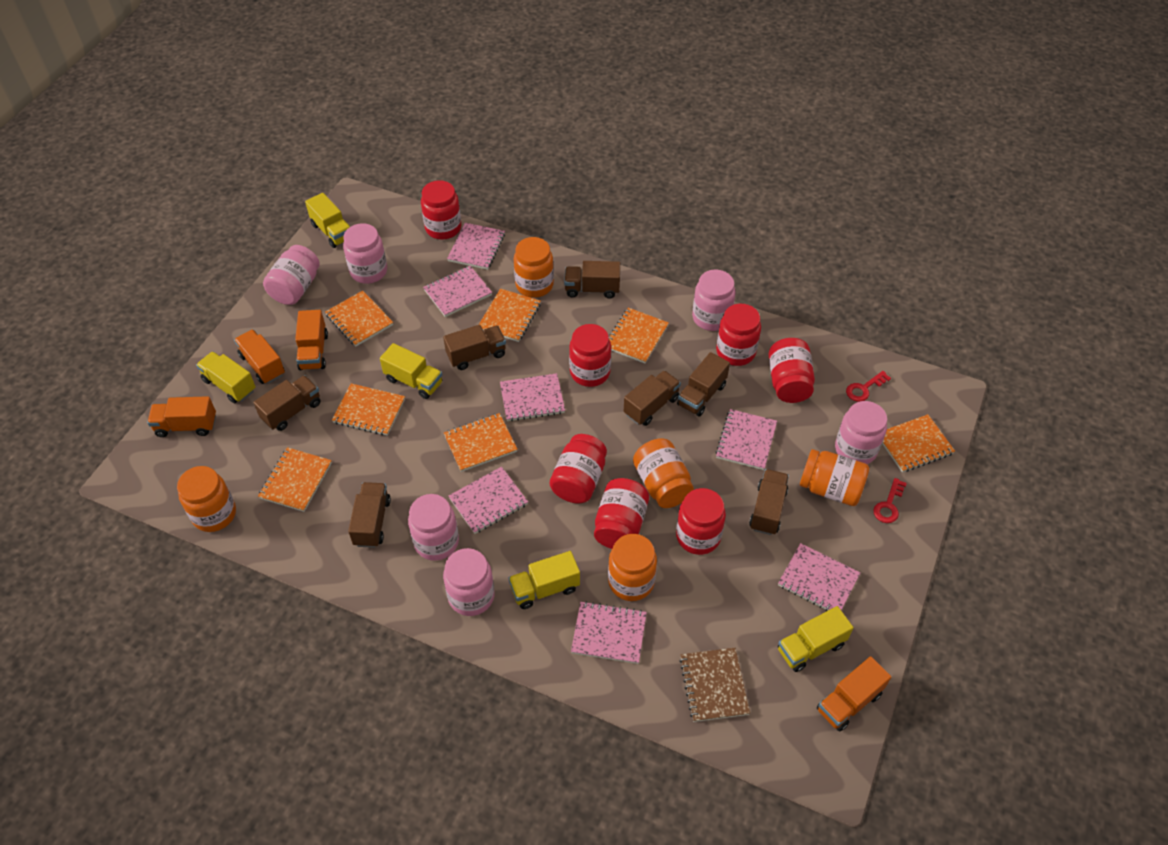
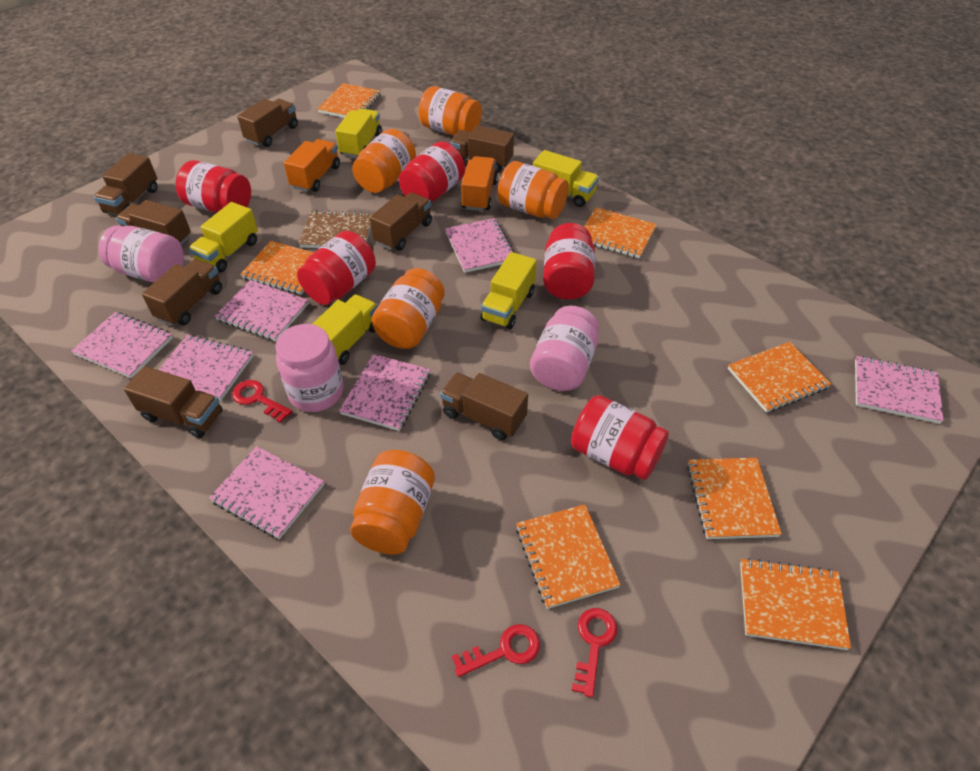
brown truck: 7 -> 8
orange truck: 4 -> 2
pink jar: 6 -> 3
red jar: 7 -> 5
red key: 2 -> 3

